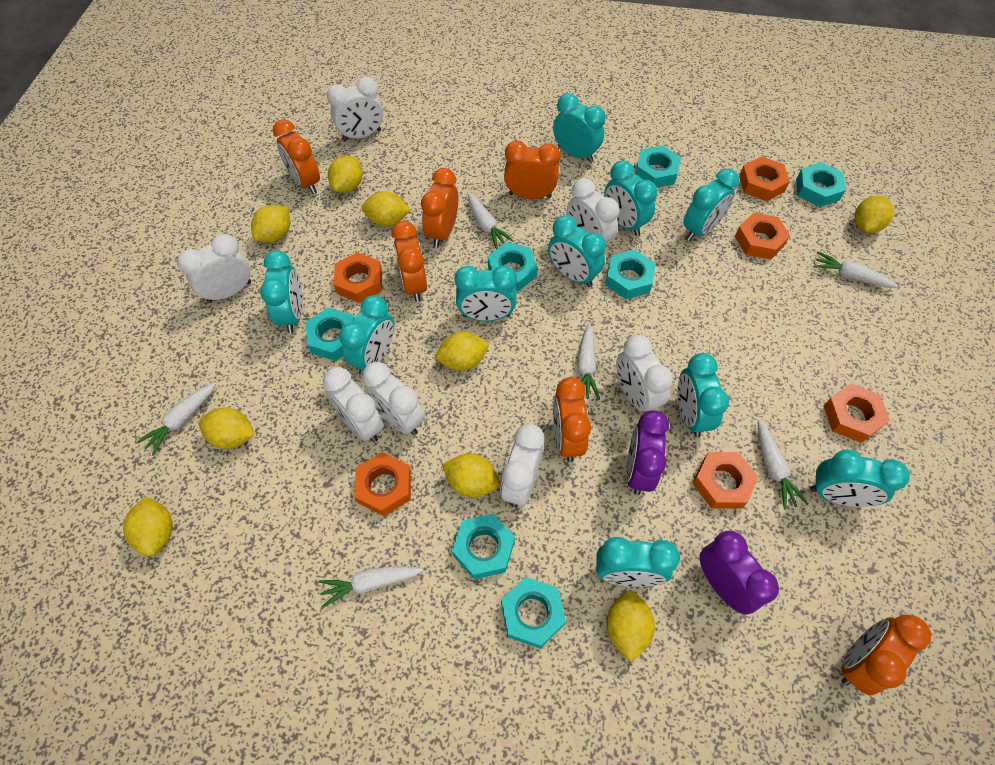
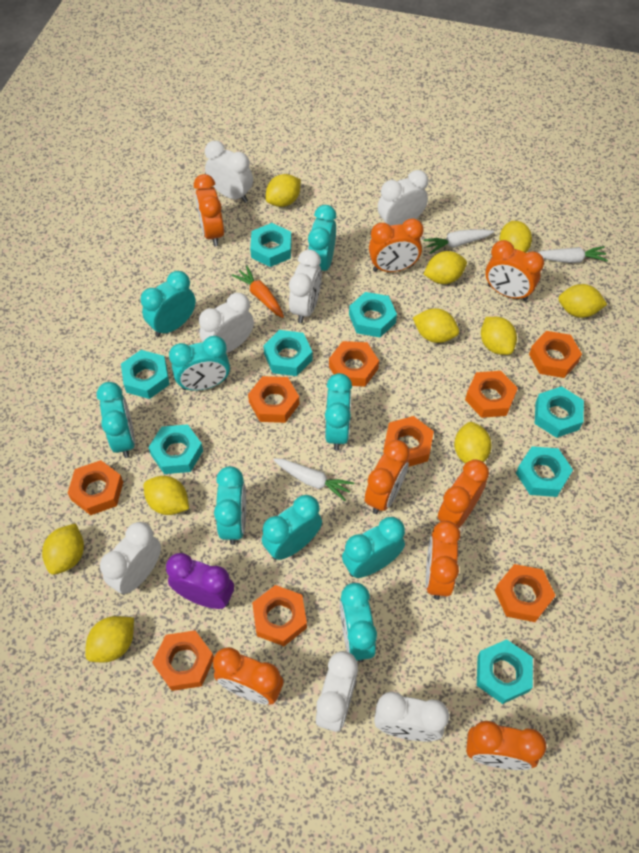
orange carrot: 0 -> 1
orange clock: 6 -> 8
orange nut: 6 -> 9
purple clock: 2 -> 1
turquoise clock: 10 -> 9
turquoise nut: 7 -> 8
white carrot: 6 -> 3
yellow lemon: 9 -> 10

